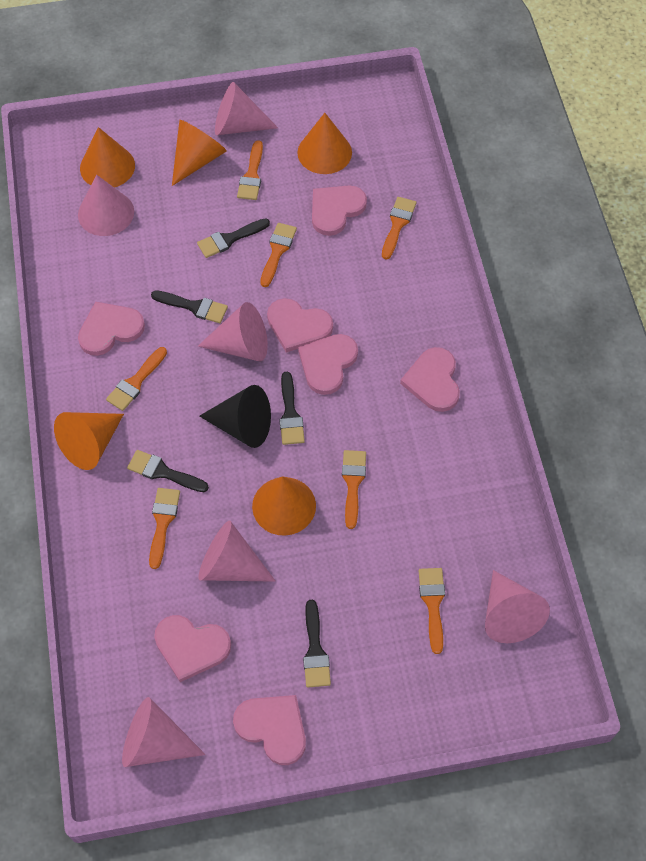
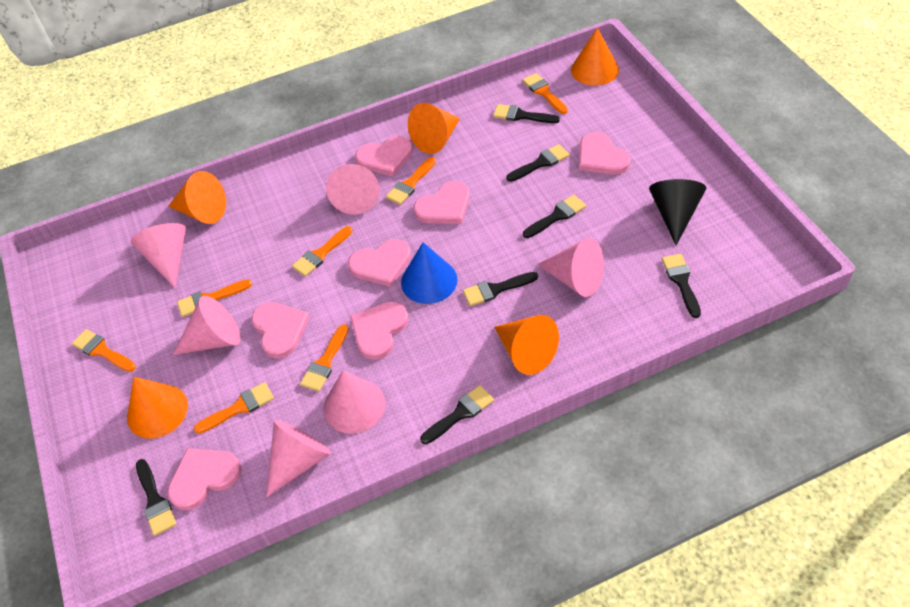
black brush: 5 -> 7
blue cone: 0 -> 1

